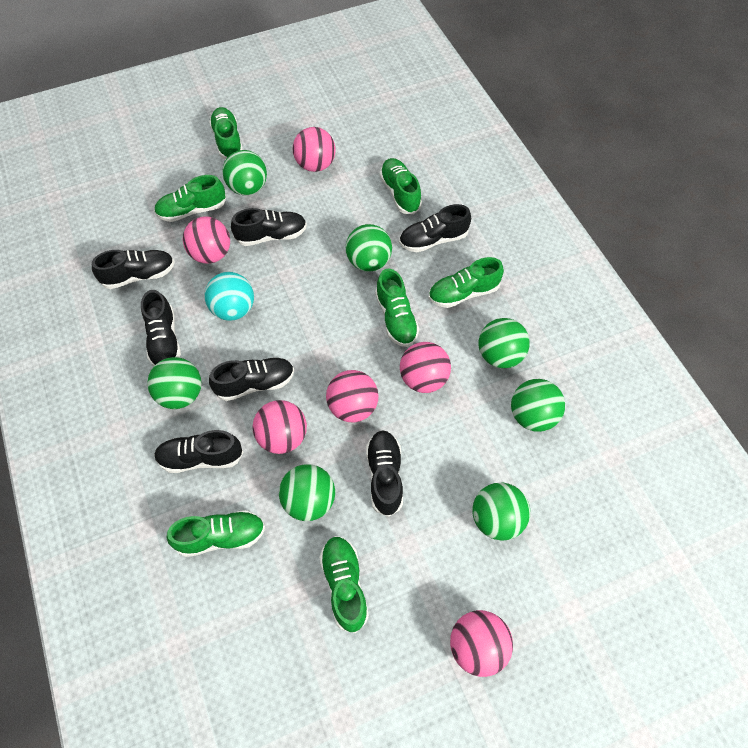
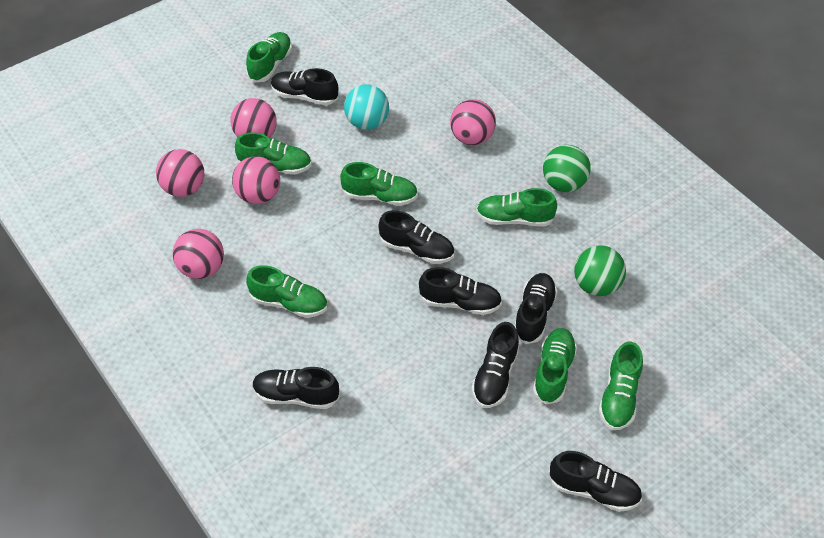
green ball: 7 -> 2
pink ball: 6 -> 5

